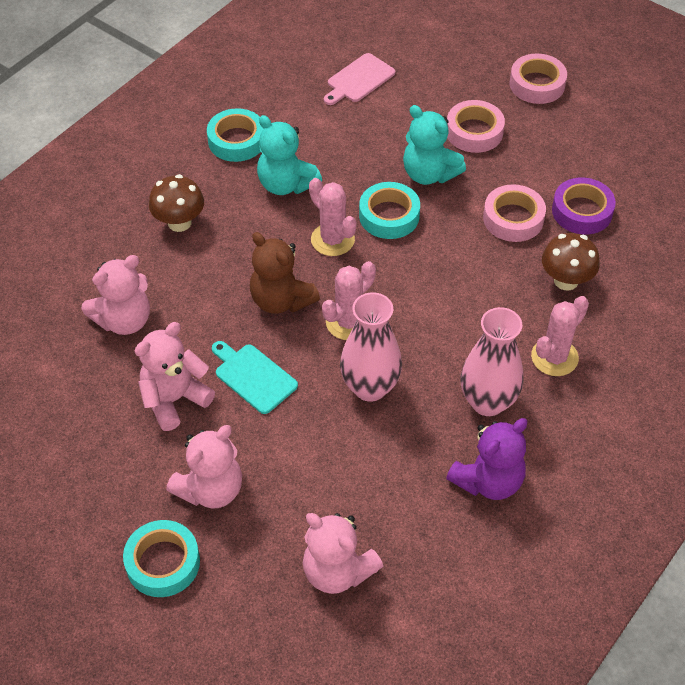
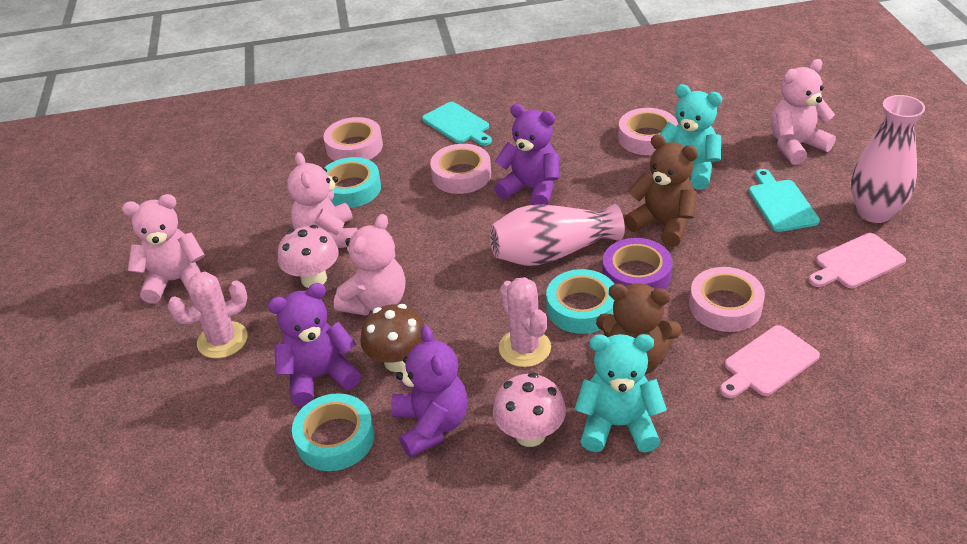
brown mushroom: 2 -> 1
brown teddy bear: 1 -> 2
pink cactus: 3 -> 2
pink cutting board: 1 -> 2
pink mushroom: 0 -> 2
pink tape: 3 -> 4
purple teddy bear: 1 -> 3
turquoise cutting board: 1 -> 2

